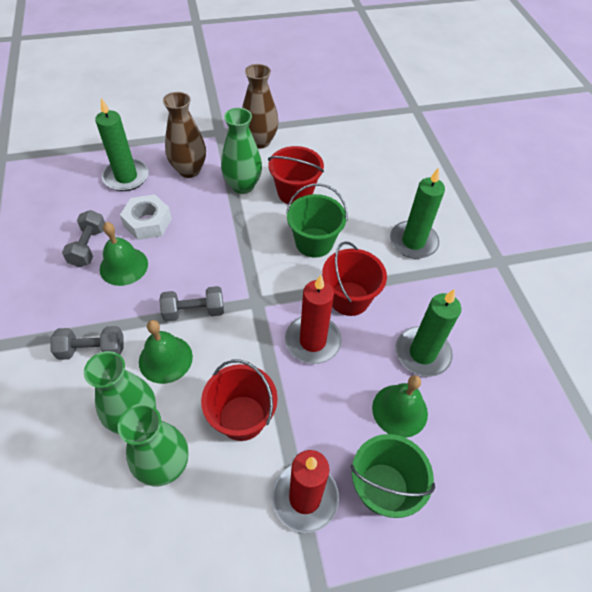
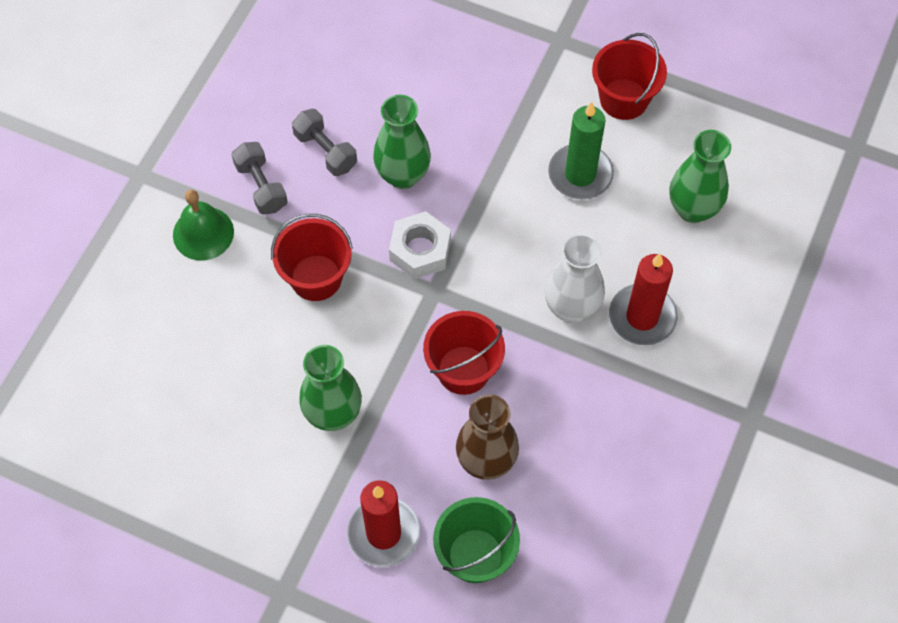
brown vase: 2 -> 1
green bell: 3 -> 1
green bucket: 2 -> 1
green candle: 3 -> 1
grey dumbbell: 3 -> 2
white vase: 0 -> 1

